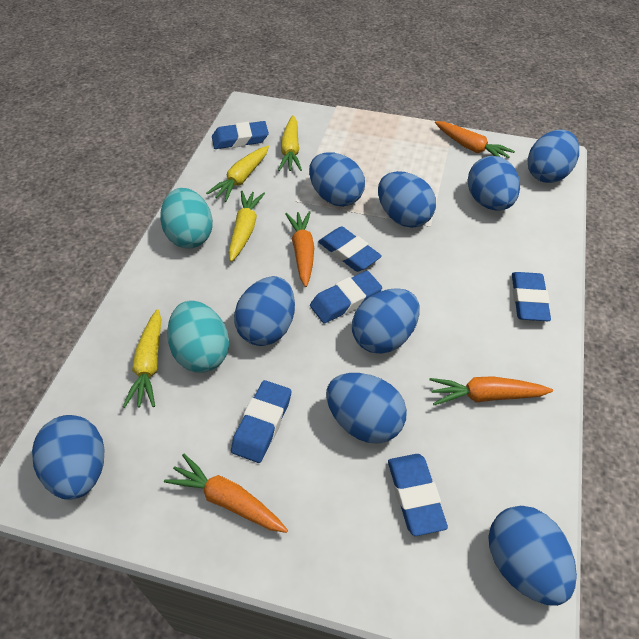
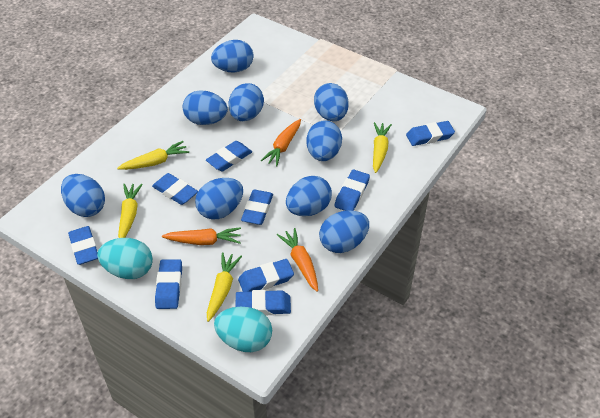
blue eraser: 6 -> 9
orange carrot: 4 -> 3

